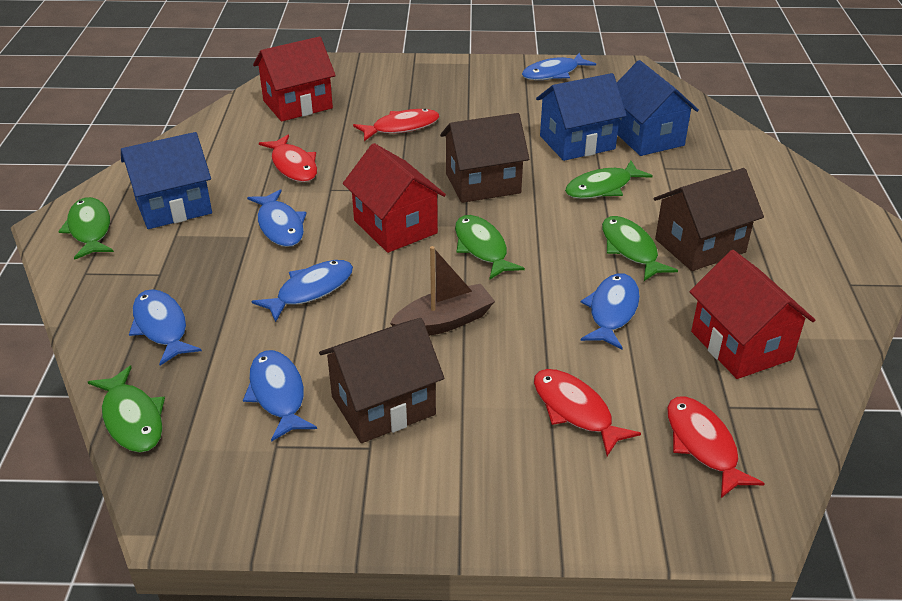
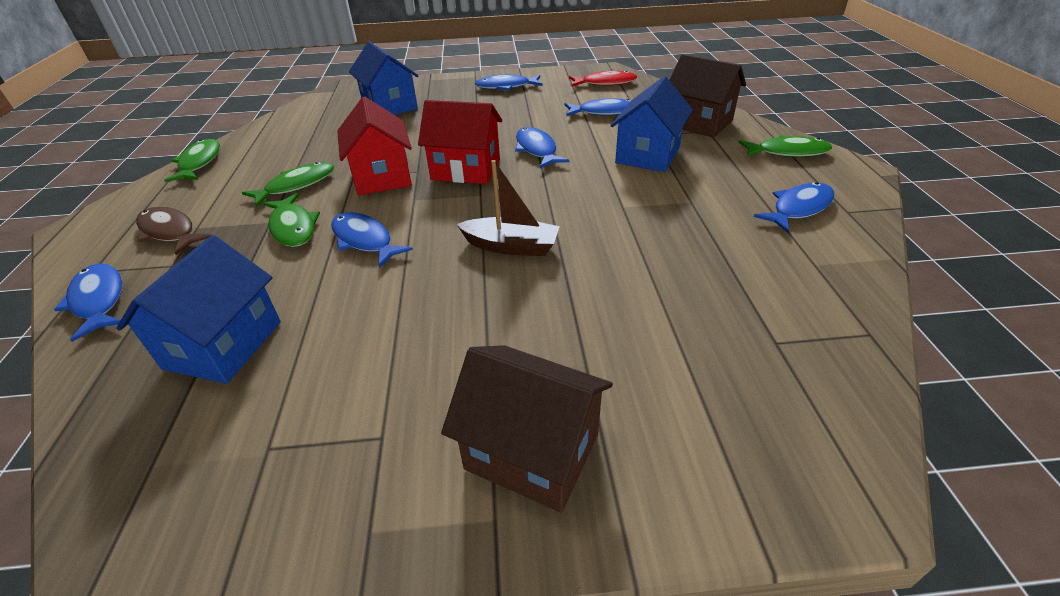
brown fish: 0 -> 1
brown house: 3 -> 2
green fish: 5 -> 4
red fish: 4 -> 1
red house: 3 -> 2

